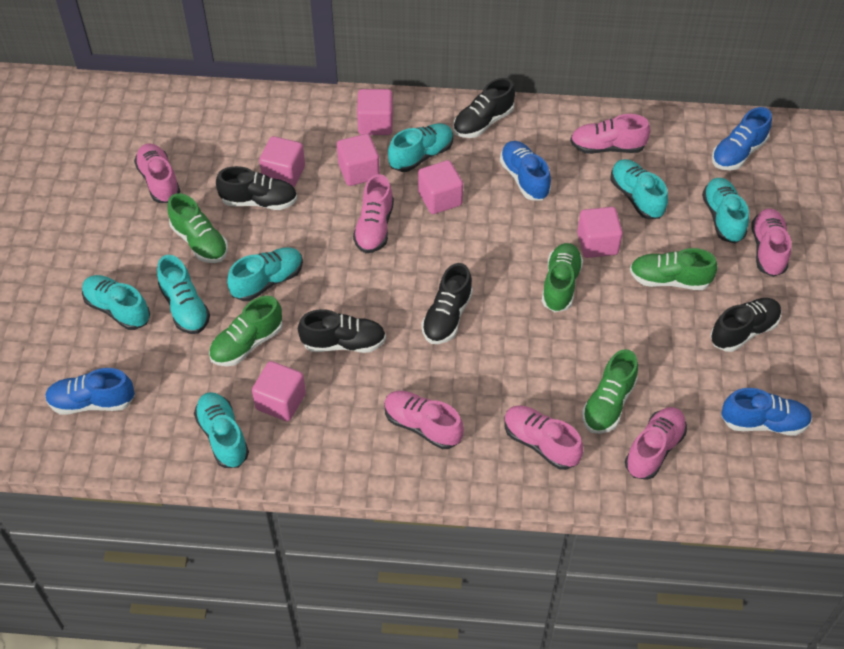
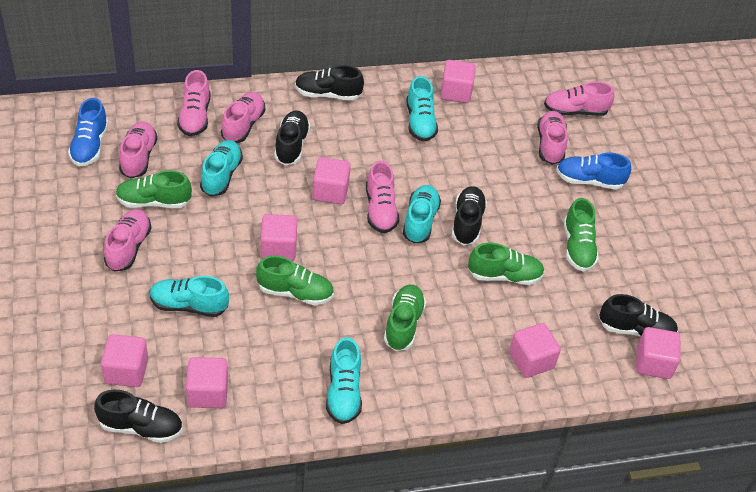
blue shoe: 4 -> 2
pink cube: 6 -> 7
turquoise shoe: 7 -> 5

